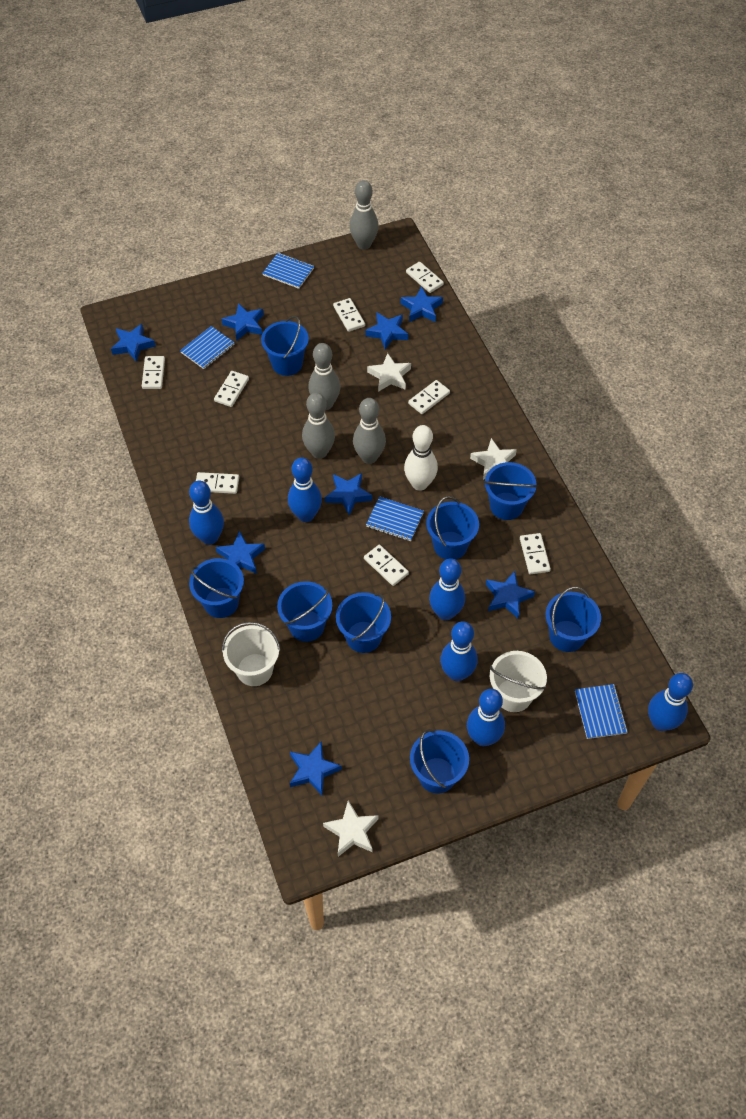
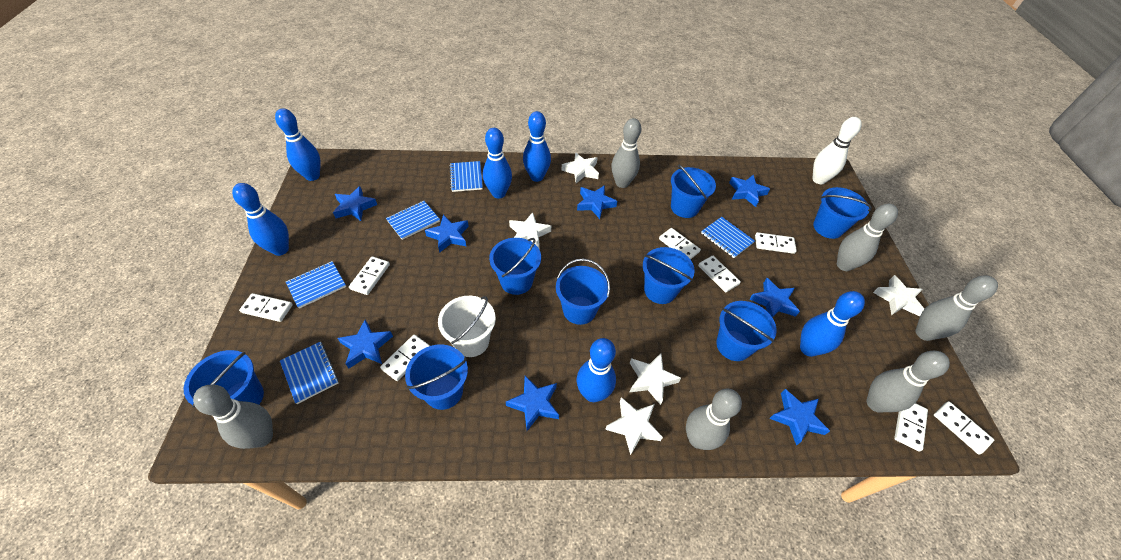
blue notebook: 4 -> 5
grey bowling pin: 4 -> 6
white bucket: 2 -> 1
white star: 3 -> 5

